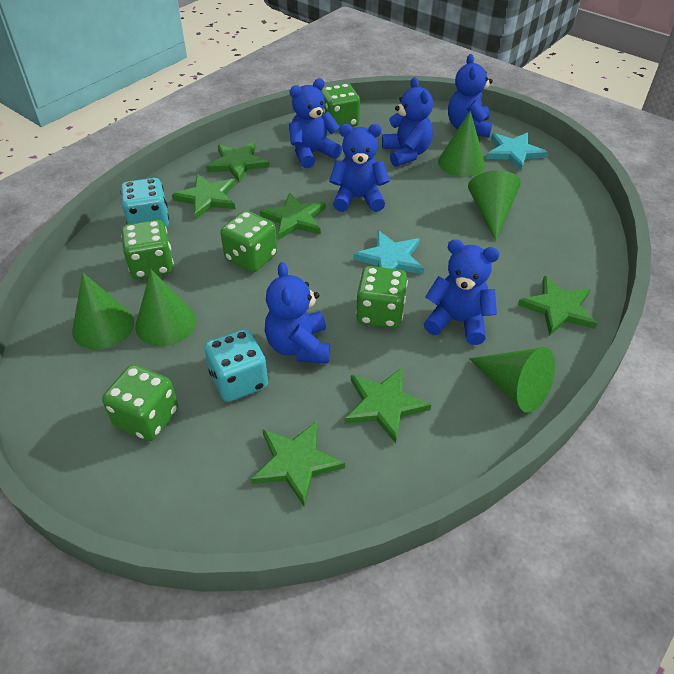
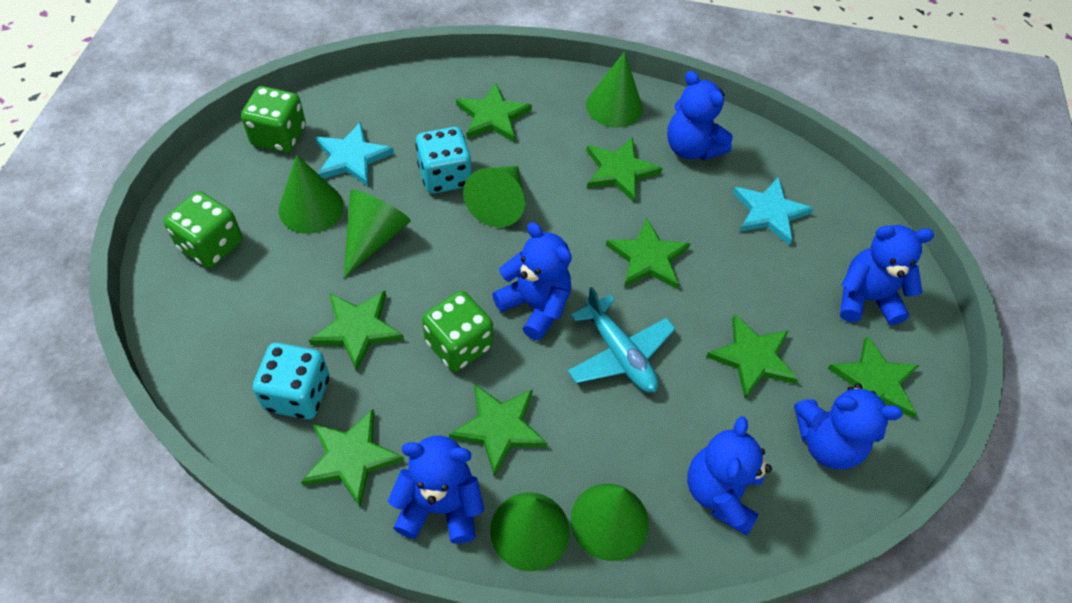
green cone: 5 -> 6
green dice: 5 -> 3
green star: 6 -> 8
turquoise plane: 0 -> 1

